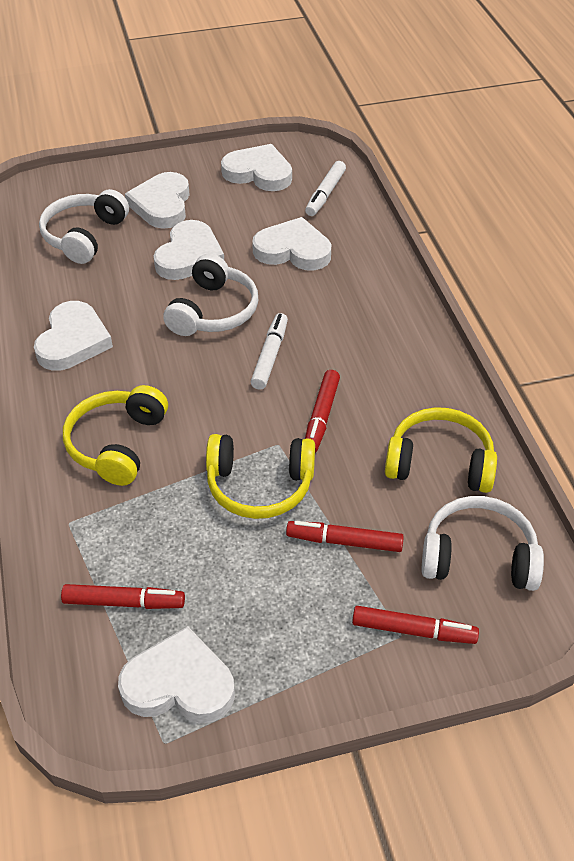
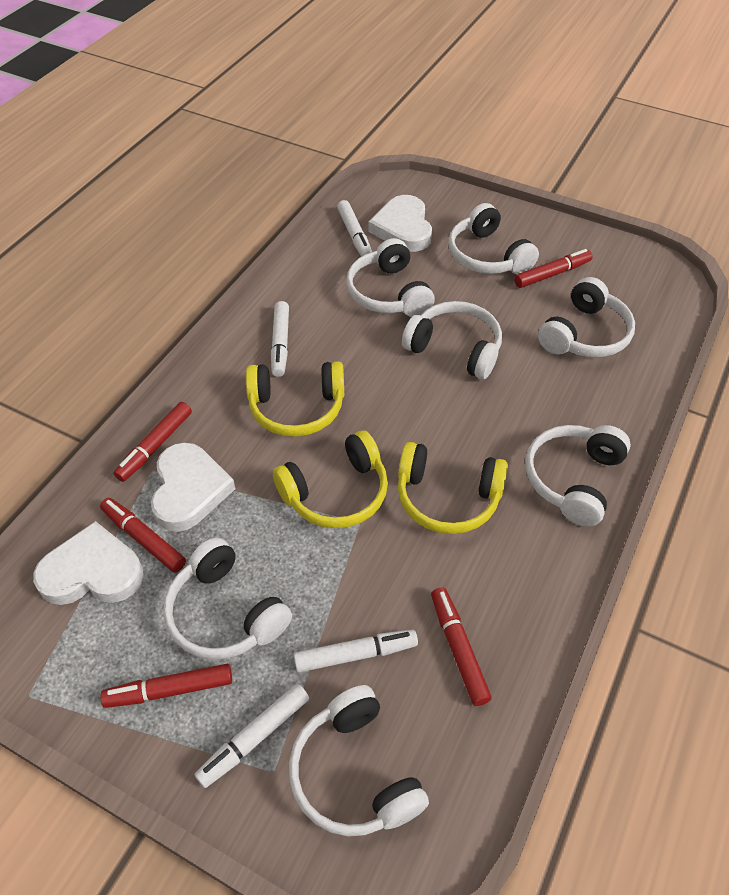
red marker: 4 -> 5
white headphones: 3 -> 7
white heart: 6 -> 3
white marker: 2 -> 4

